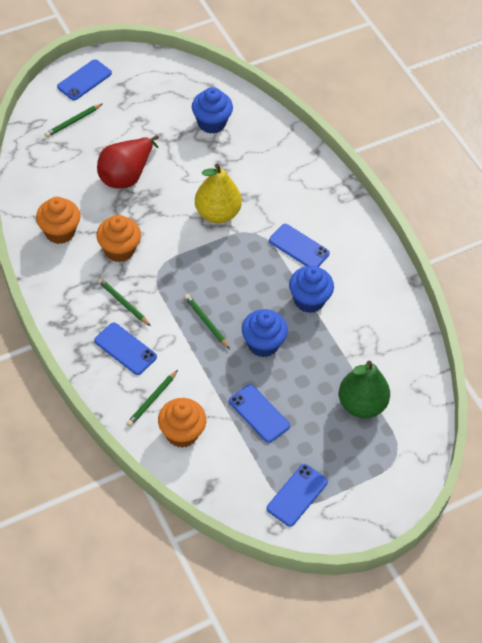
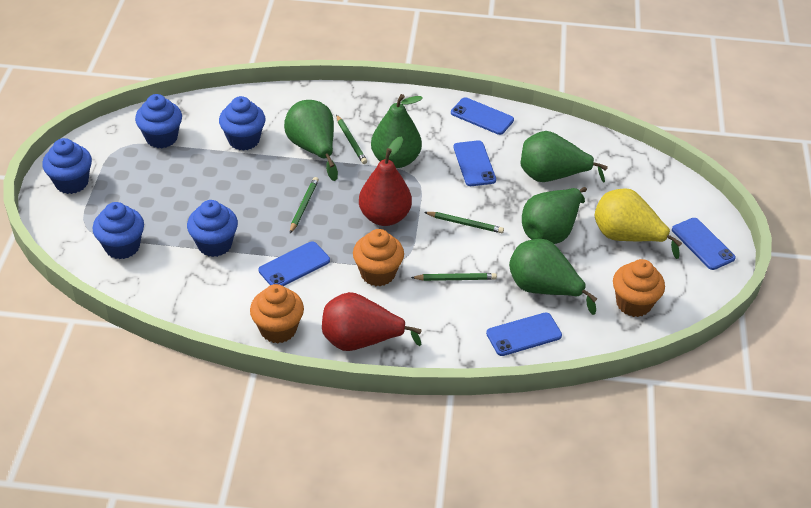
blue cupcake: 3 -> 5
green pear: 1 -> 5
red pear: 1 -> 2

